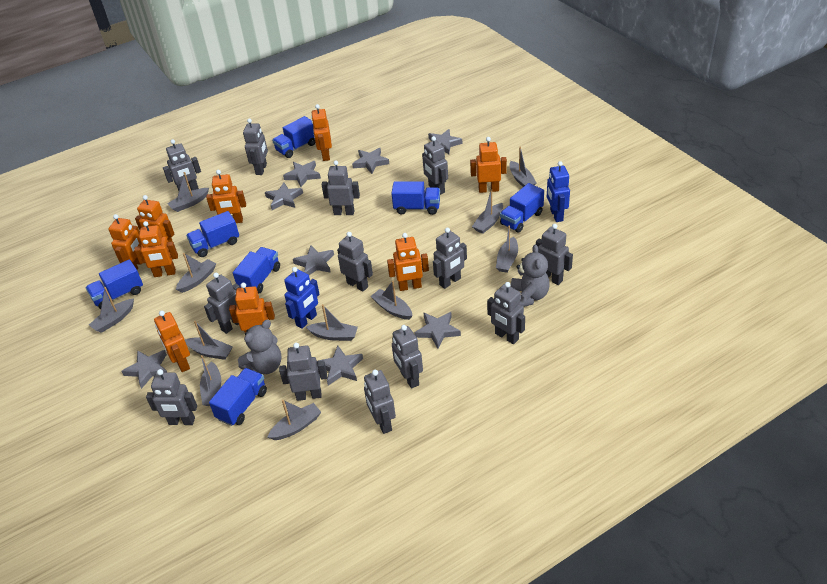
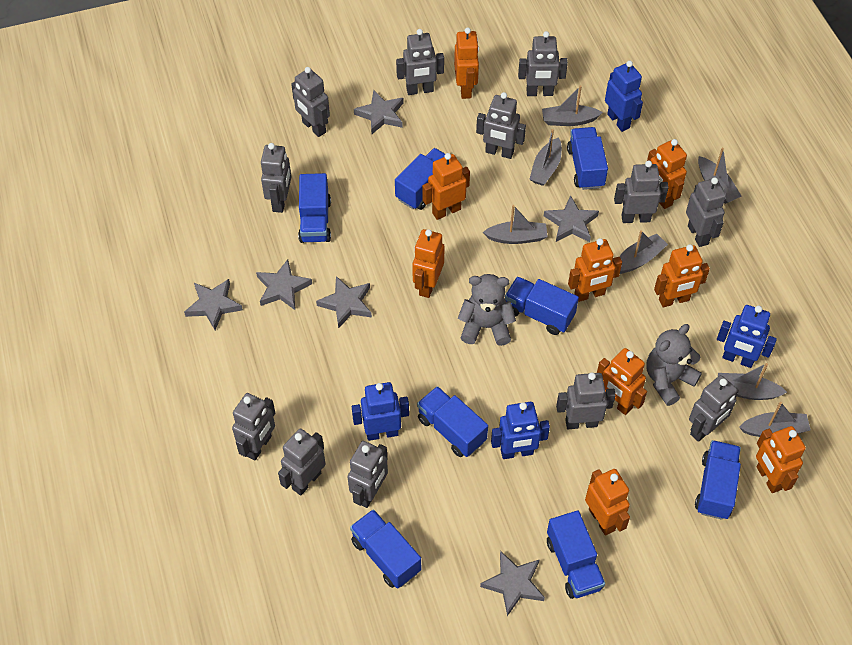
blue robot: 2 -> 4
blue truck: 7 -> 8
grey boat: 11 -> 7
grey robot: 13 -> 12
grey star: 8 -> 6

